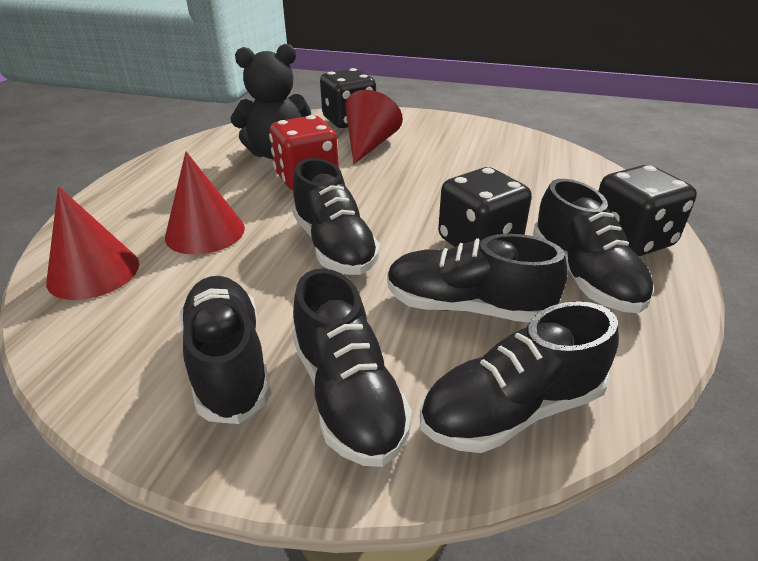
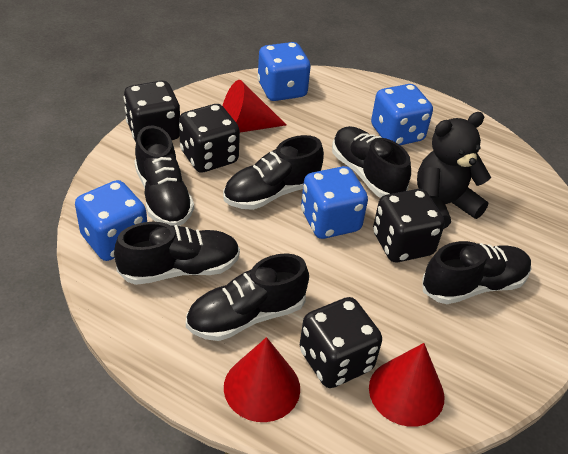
black dice: 3 -> 4
blue dice: 0 -> 4
red dice: 1 -> 0

